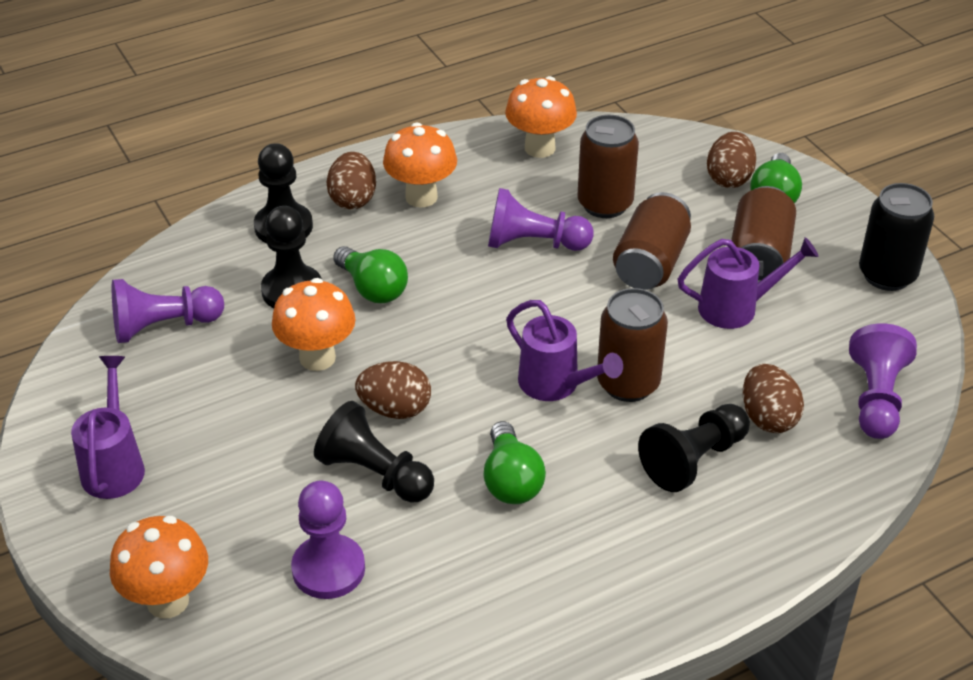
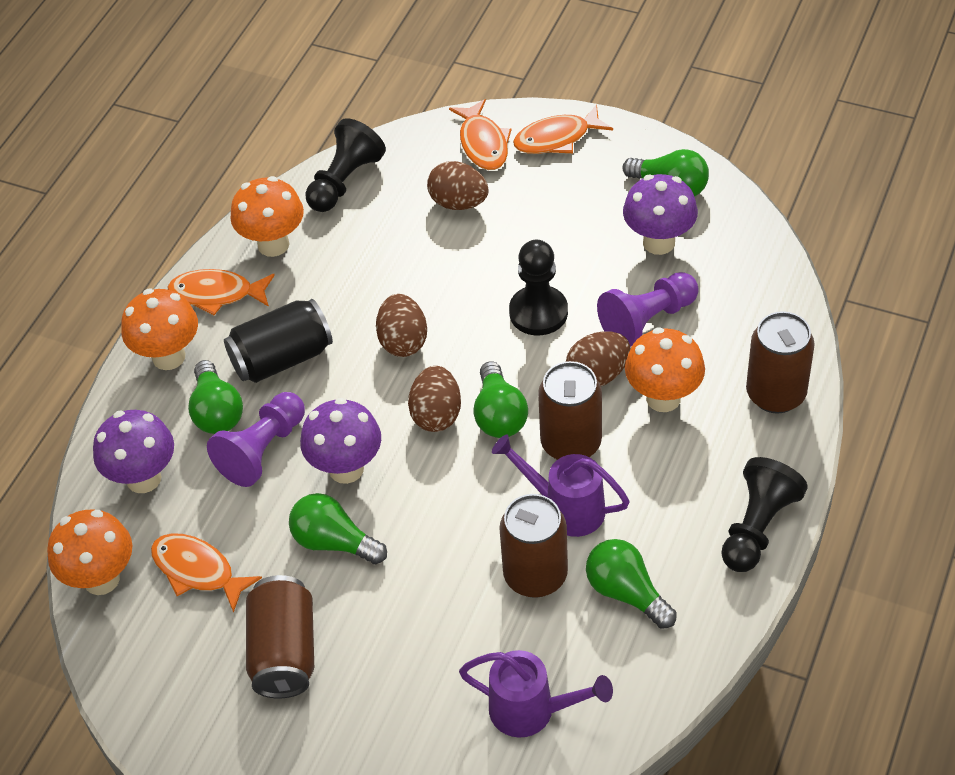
black pawn: 4 -> 3
green light bulb: 3 -> 5
orange fish: 0 -> 4
purple mushroom: 0 -> 3
purple pawn: 4 -> 2
purple watering can: 3 -> 2

